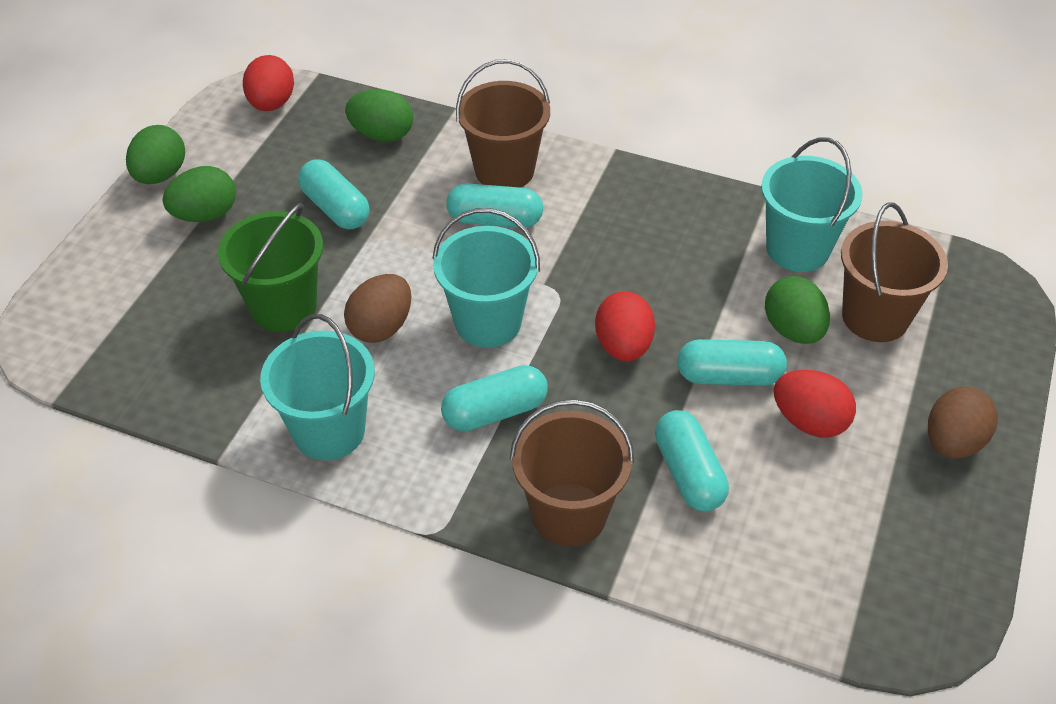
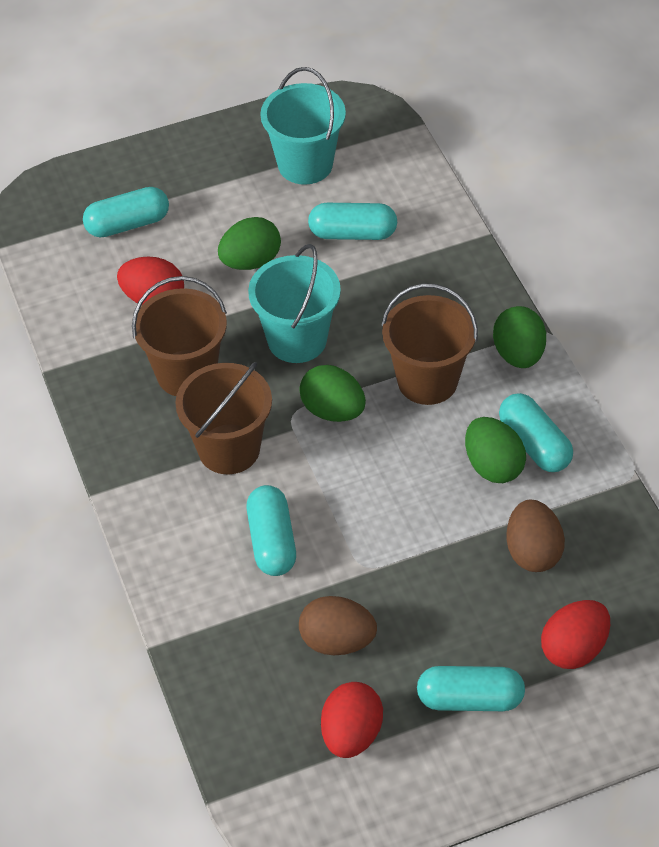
green bucket: 1 -> 0
turquoise bucket: 3 -> 2

